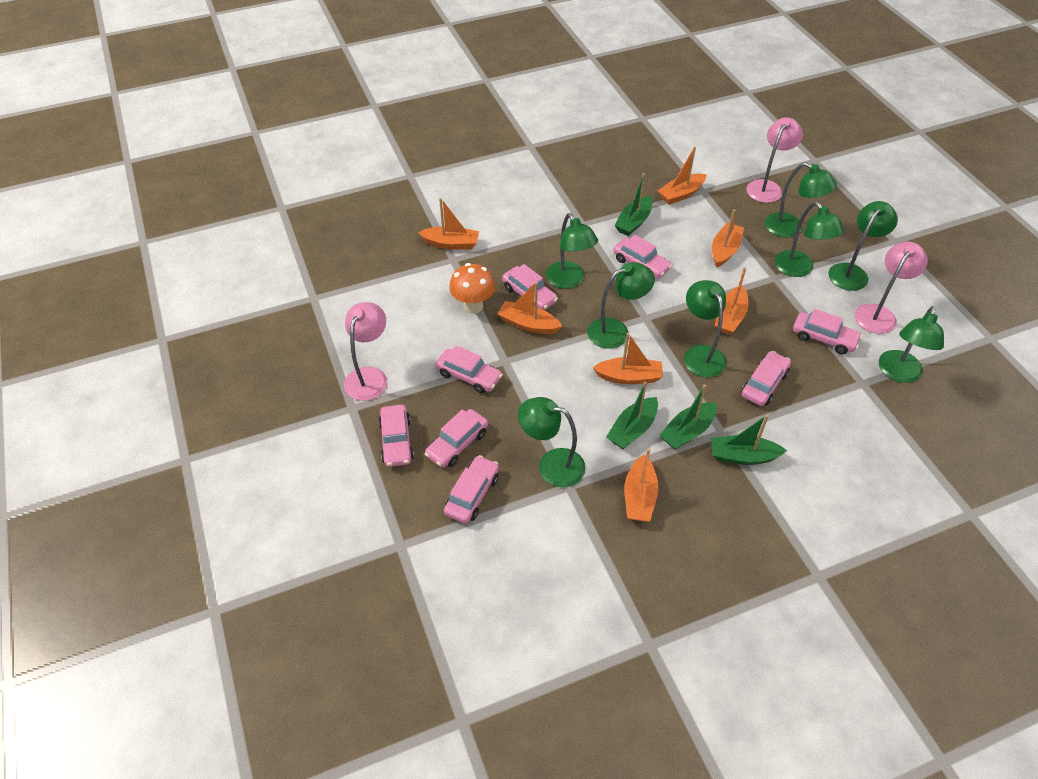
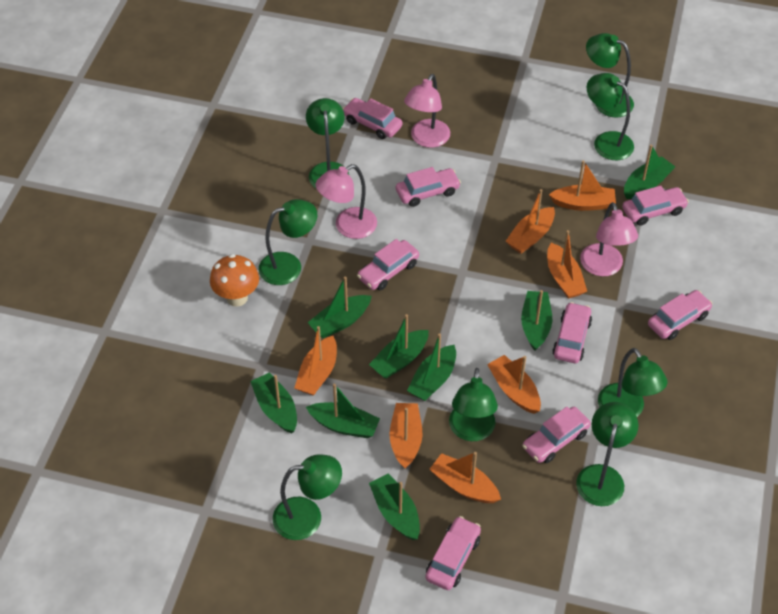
green boat: 4 -> 8

